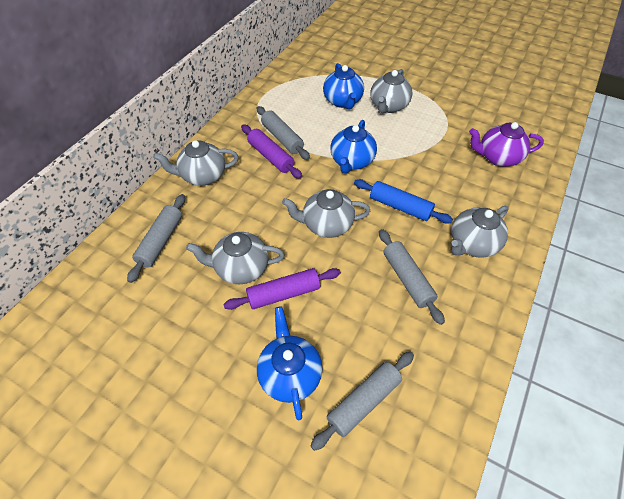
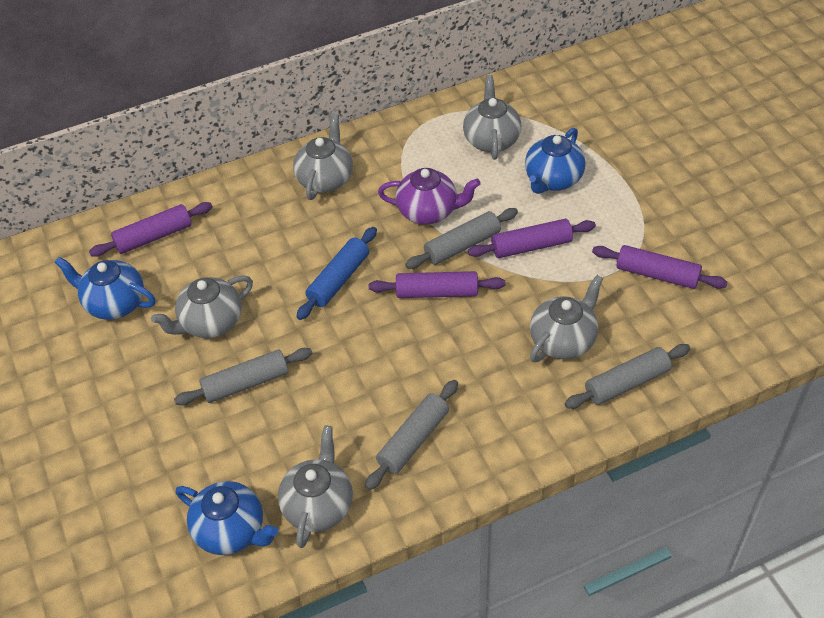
purple rolling pin: 2 -> 4

